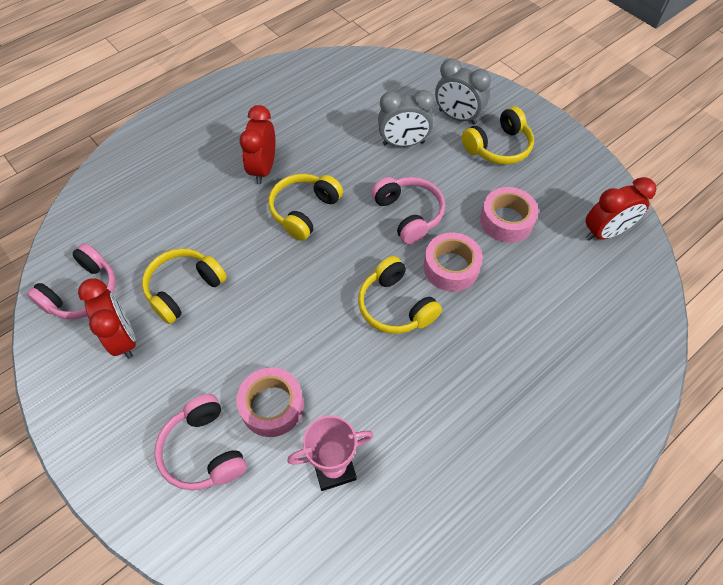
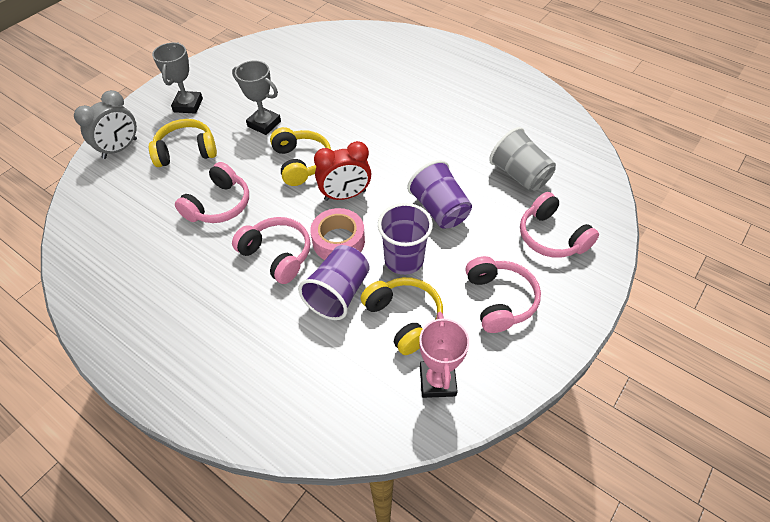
grey clock: 2 -> 1
grey cup: 0 -> 1
grey trophy: 0 -> 2
pink headphones: 3 -> 4
pink tape: 3 -> 1
purple cup: 0 -> 3
red clock: 3 -> 1
yellow headphones: 4 -> 3

